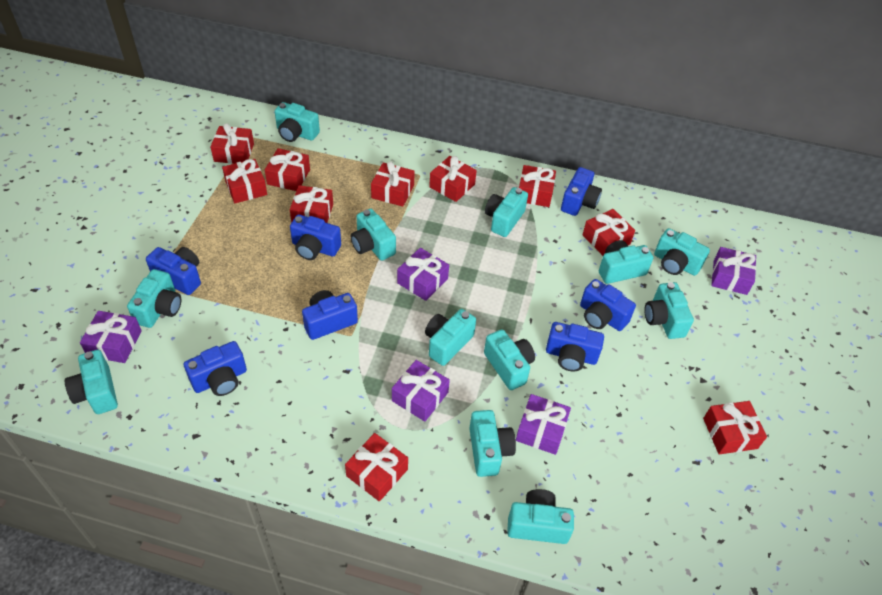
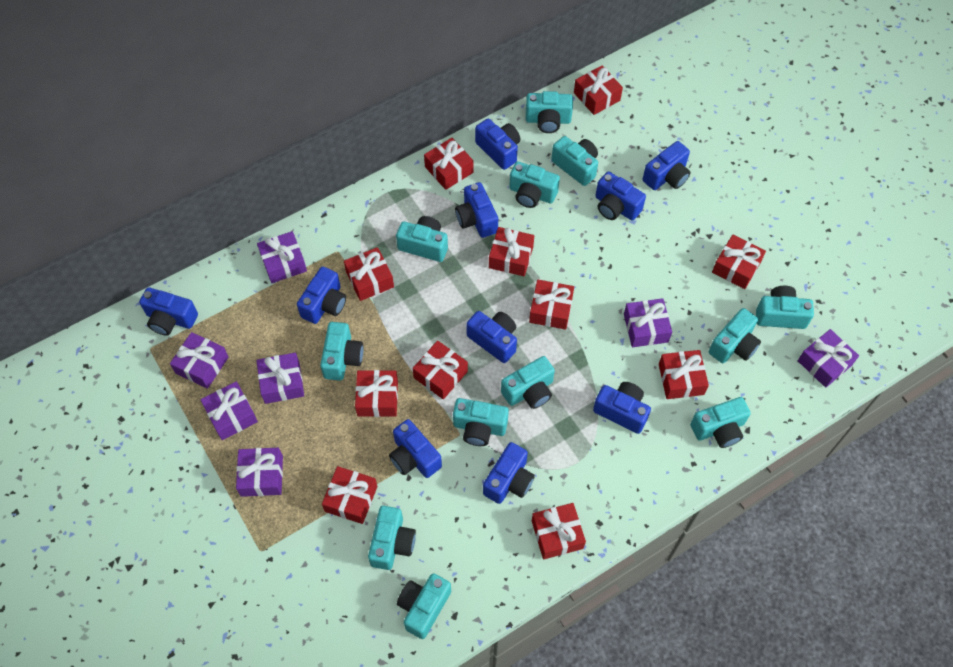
blue camera: 7 -> 10
purple gift: 5 -> 7
red gift: 10 -> 11

